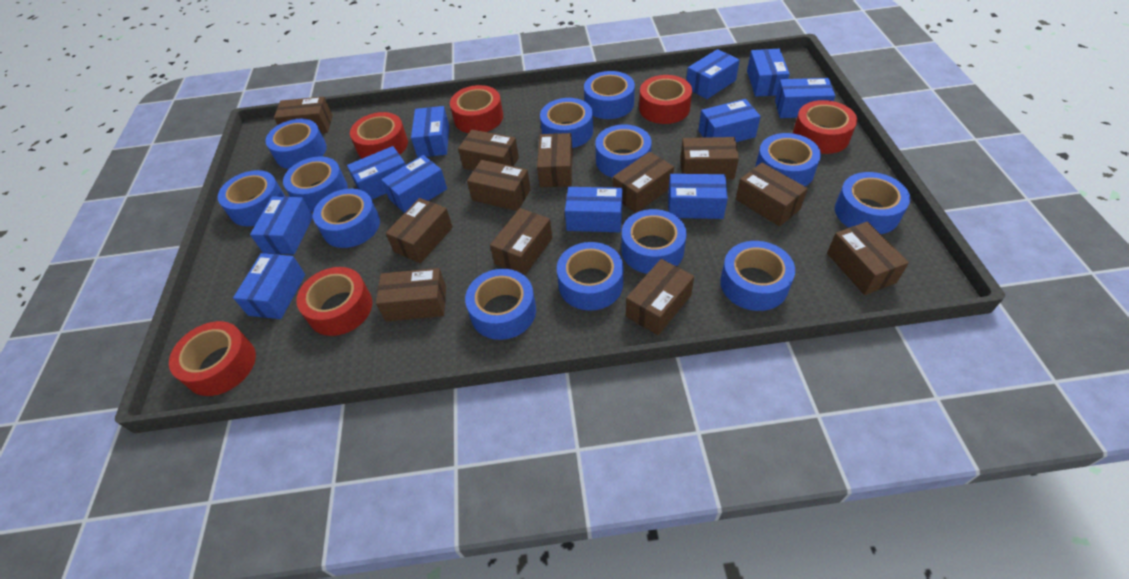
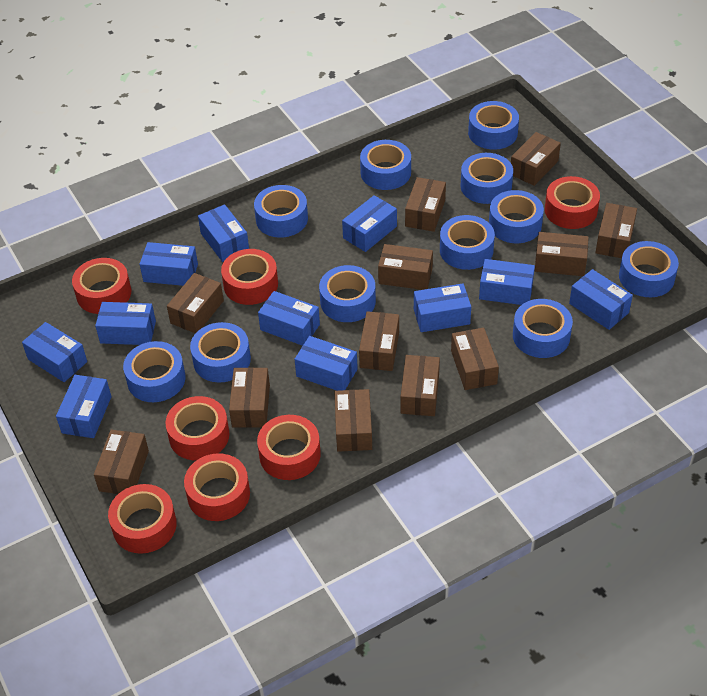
blue tape: 13 -> 11
red tape: 6 -> 7

